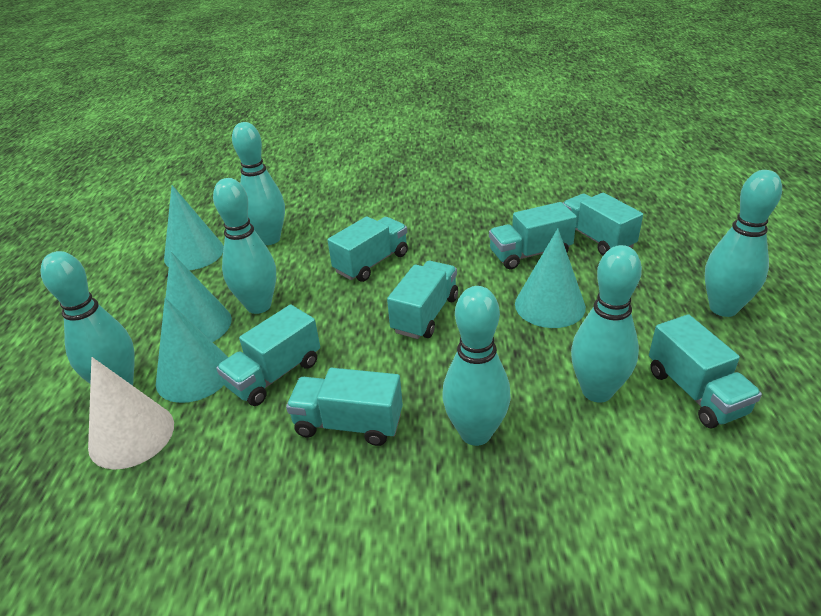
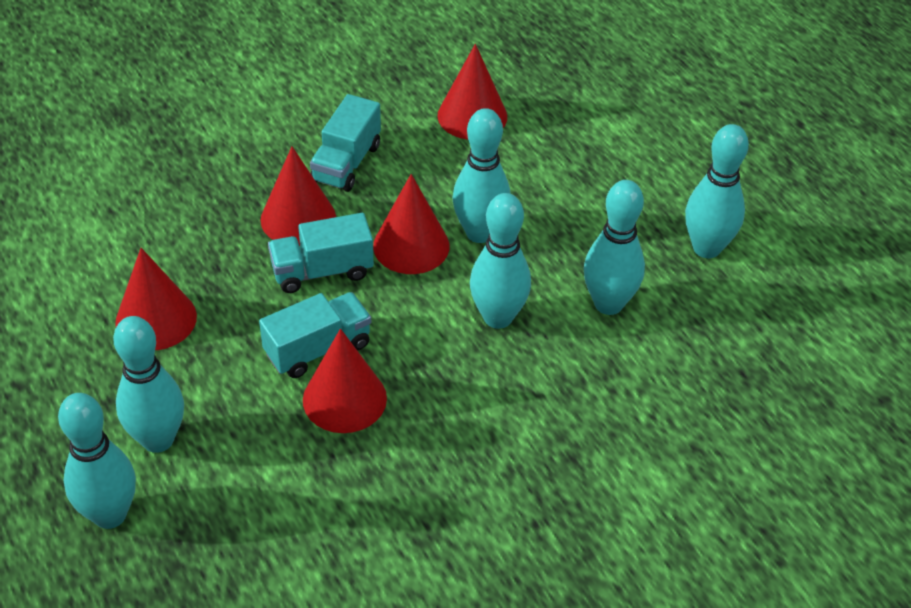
red cone: 0 -> 5
turquoise cone: 4 -> 0
turquoise truck: 7 -> 3
white cone: 1 -> 0

